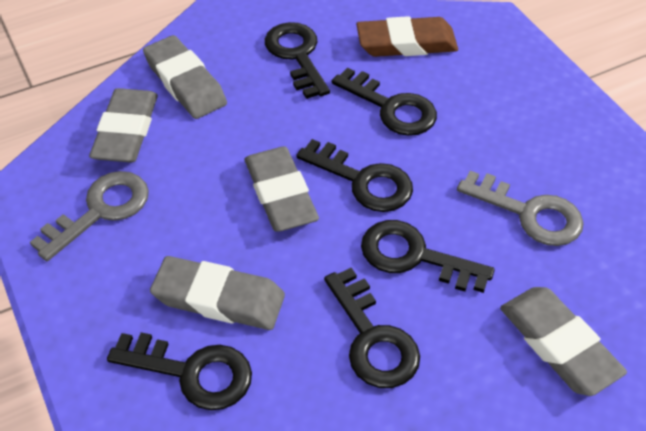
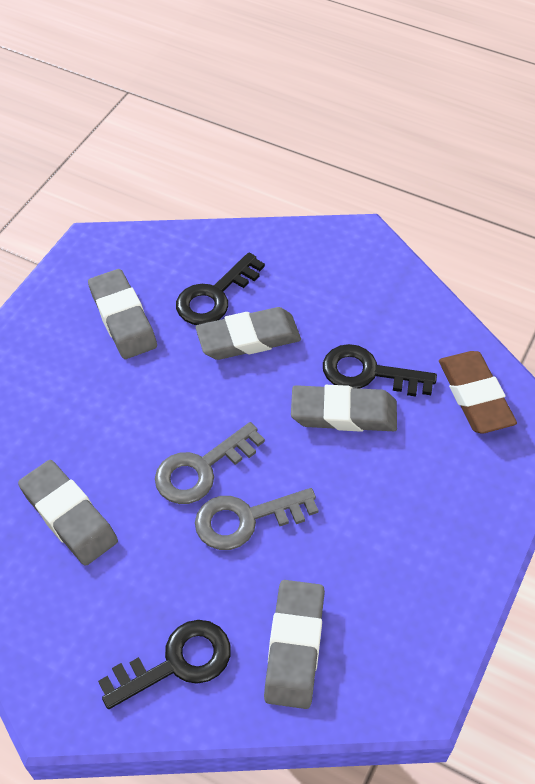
black key: 6 -> 3

